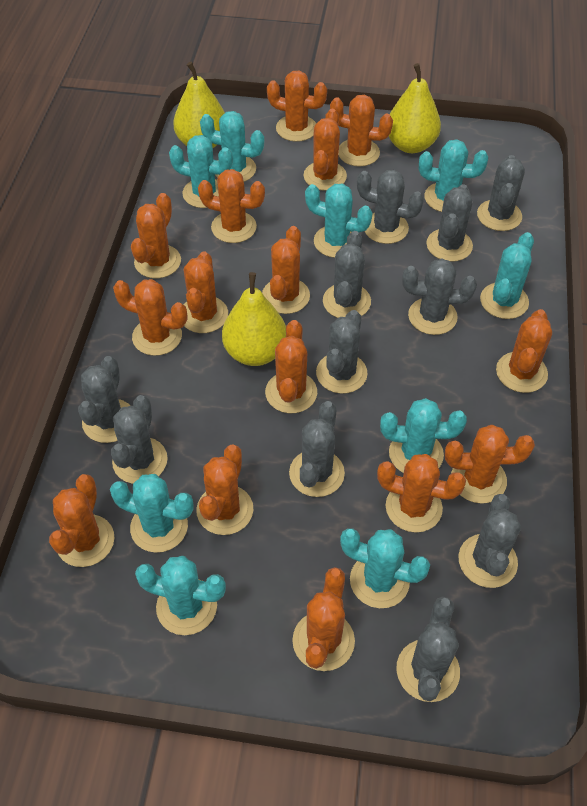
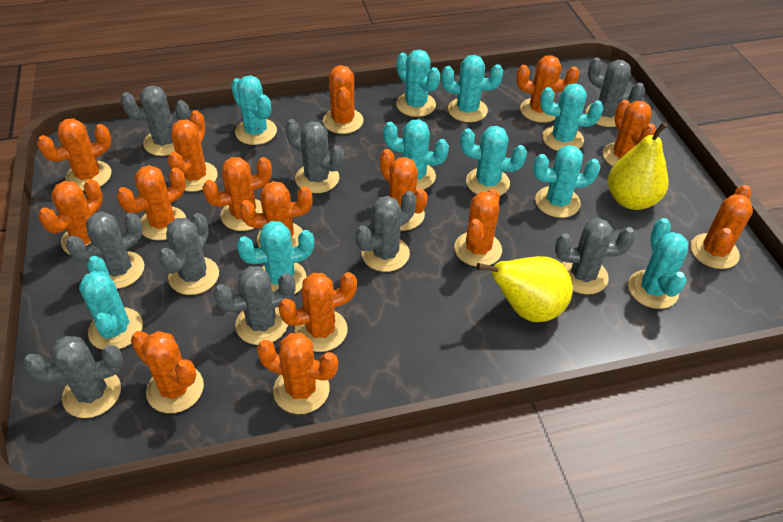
grey cactus: 11 -> 9
turquoise cactus: 9 -> 10
yellow pear: 3 -> 2

